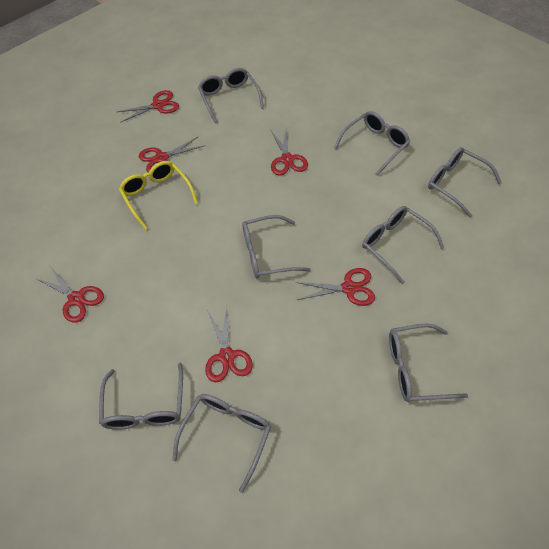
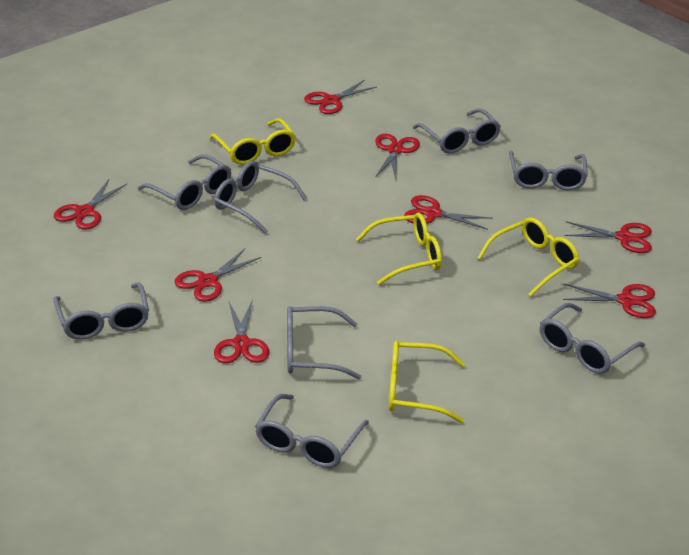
red scissors: 6 -> 8
yellow glasses: 1 -> 4

